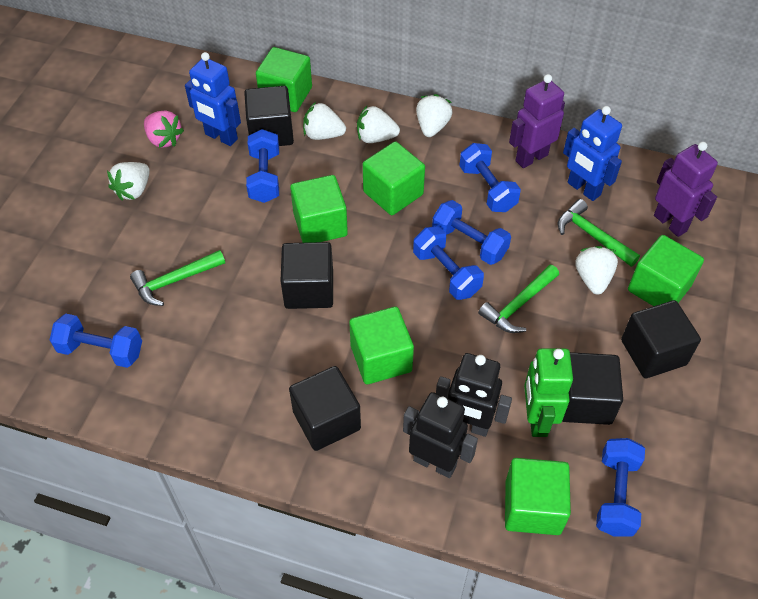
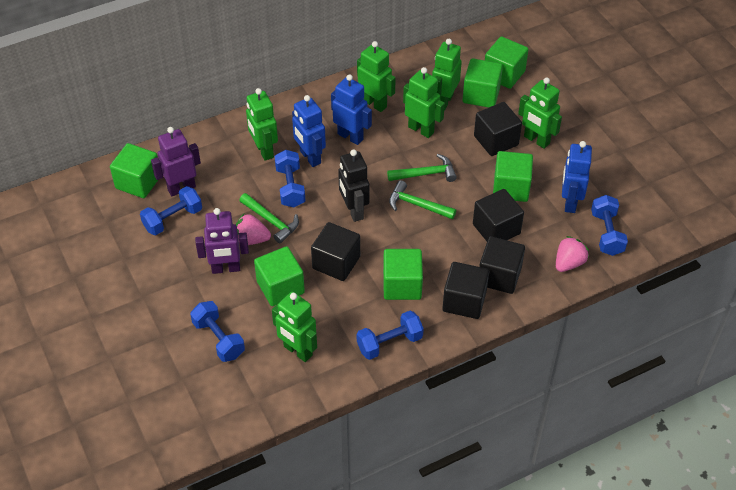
black robot: 2 -> 1
blue dumbbell: 6 -> 5
blue robot: 2 -> 3
green robot: 1 -> 6
pink strawberry: 1 -> 2
white strawberry: 5 -> 0

